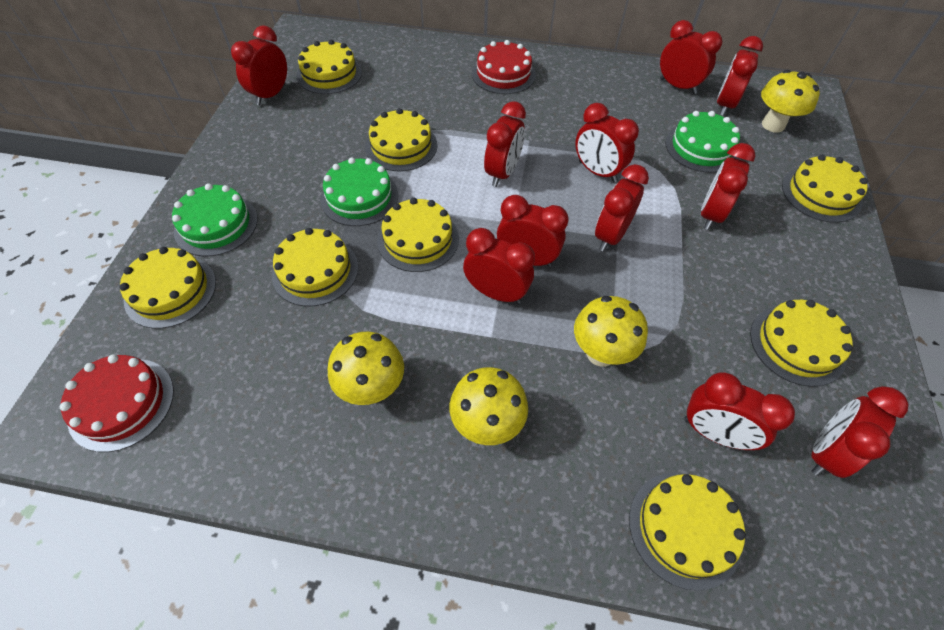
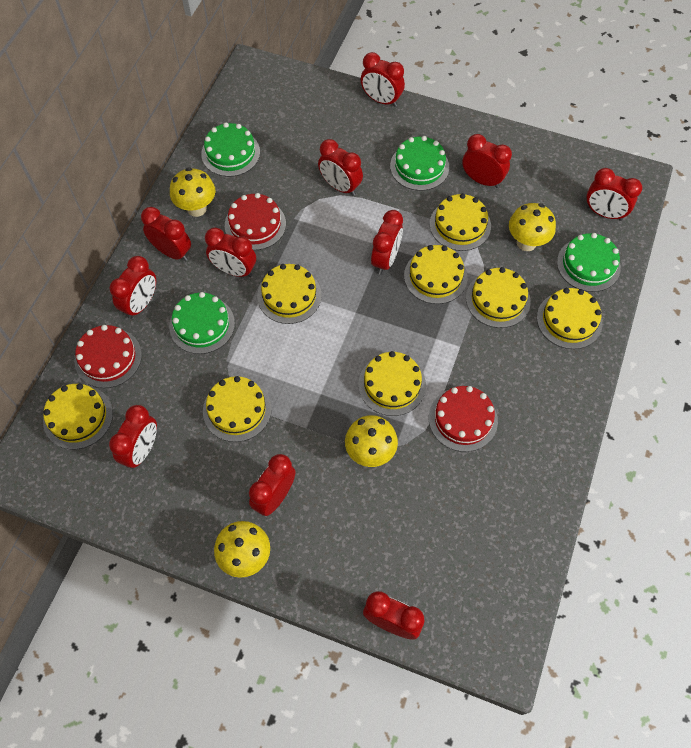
green cake: 3 -> 4
red cake: 2 -> 3

